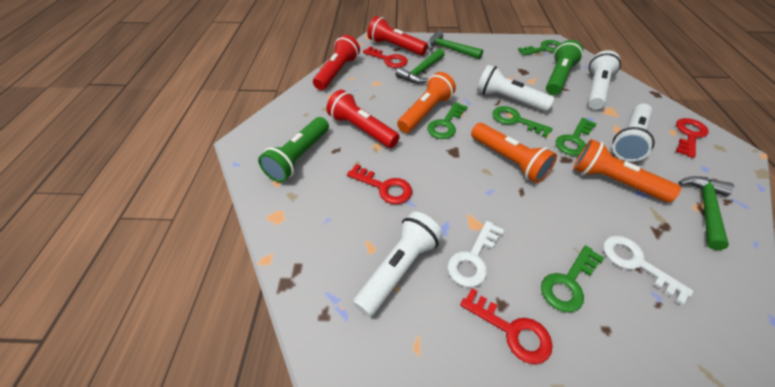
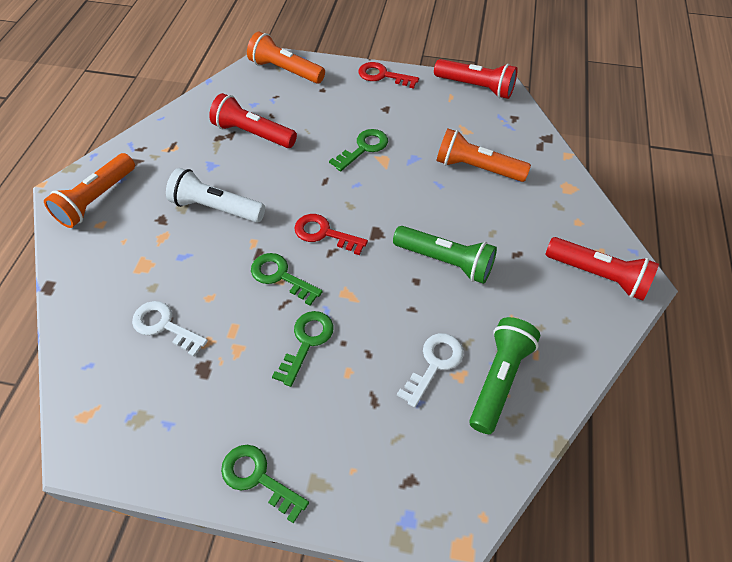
green hammer: 3 -> 0
green key: 5 -> 4
red key: 4 -> 2
white flashlight: 4 -> 1

